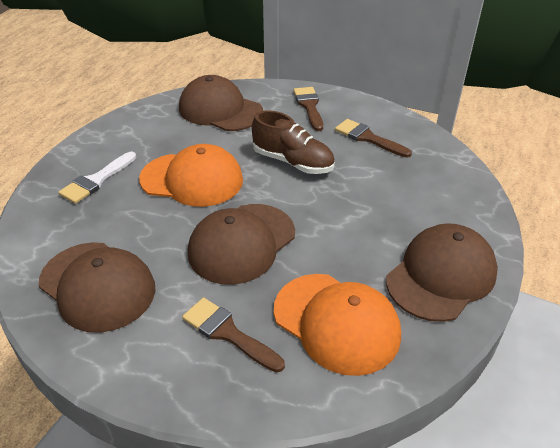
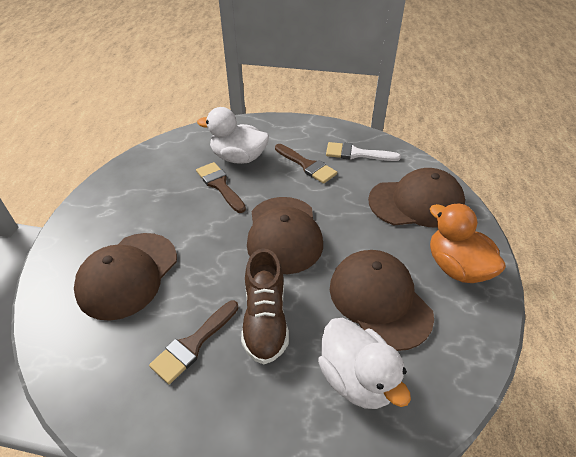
orange cap: 2 -> 0
orange duck: 0 -> 1
white duck: 0 -> 2

